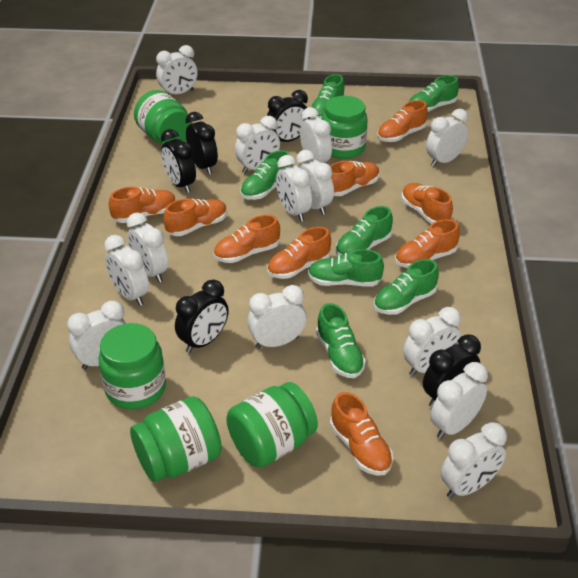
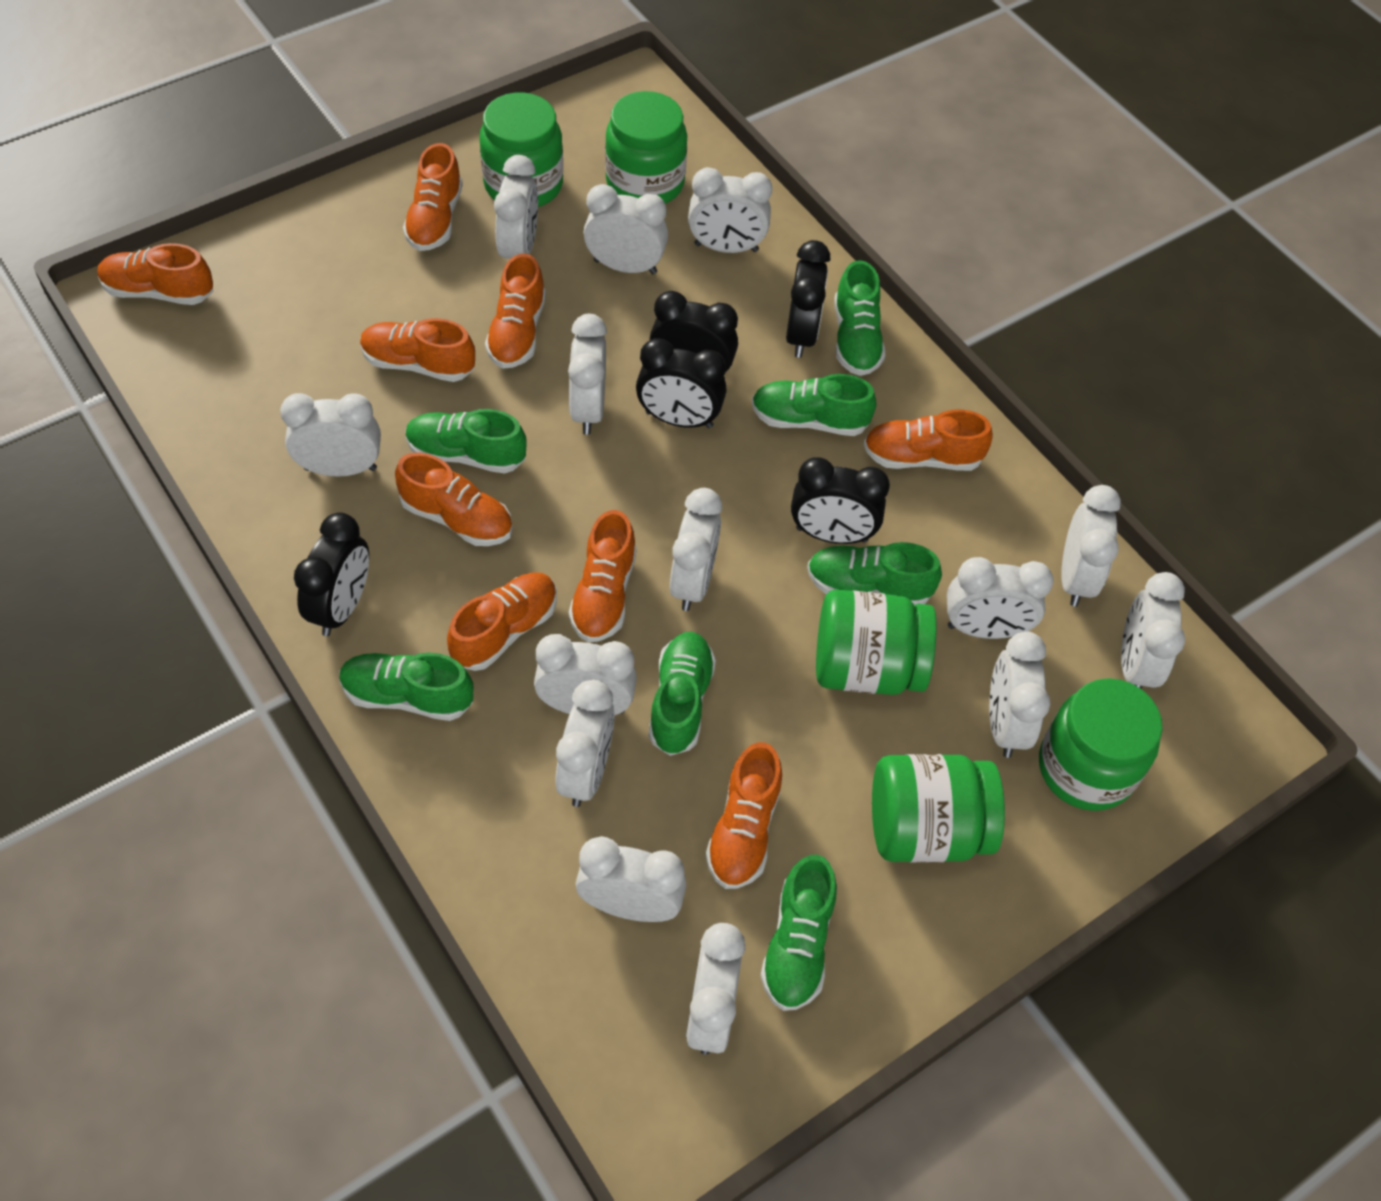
white clock: 13 -> 14

